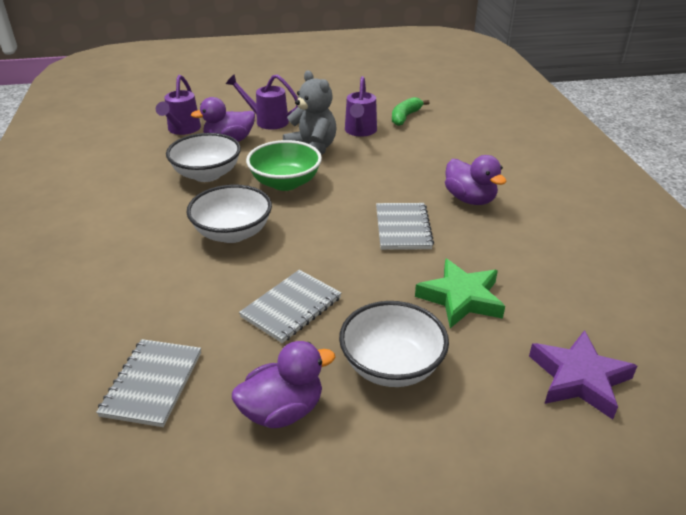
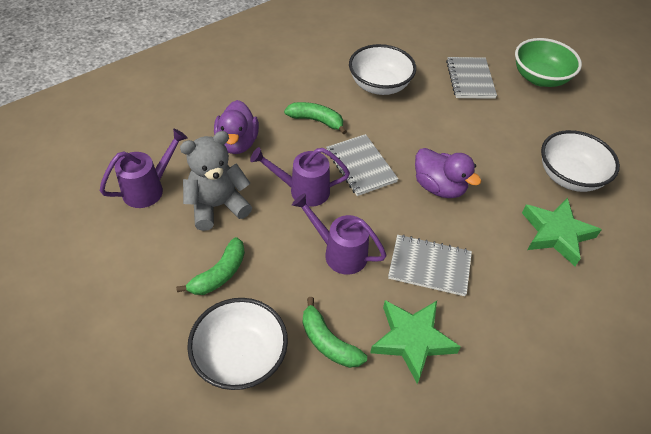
green banana: 1 -> 3
green star: 1 -> 2
purple duck: 3 -> 2
purple star: 1 -> 0

